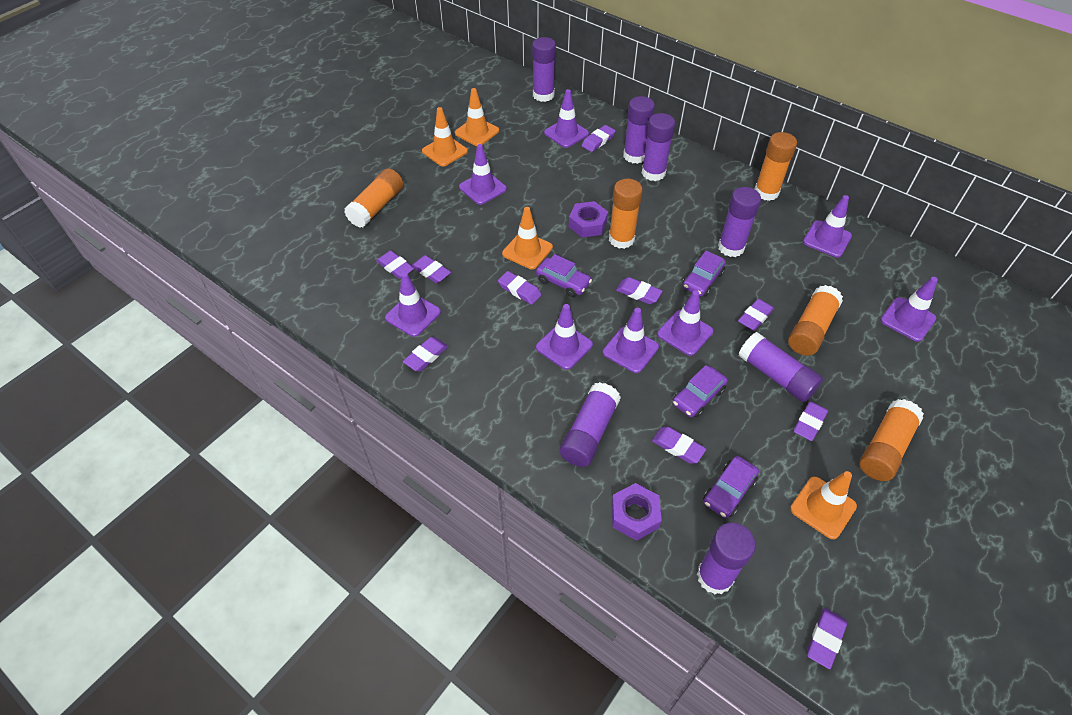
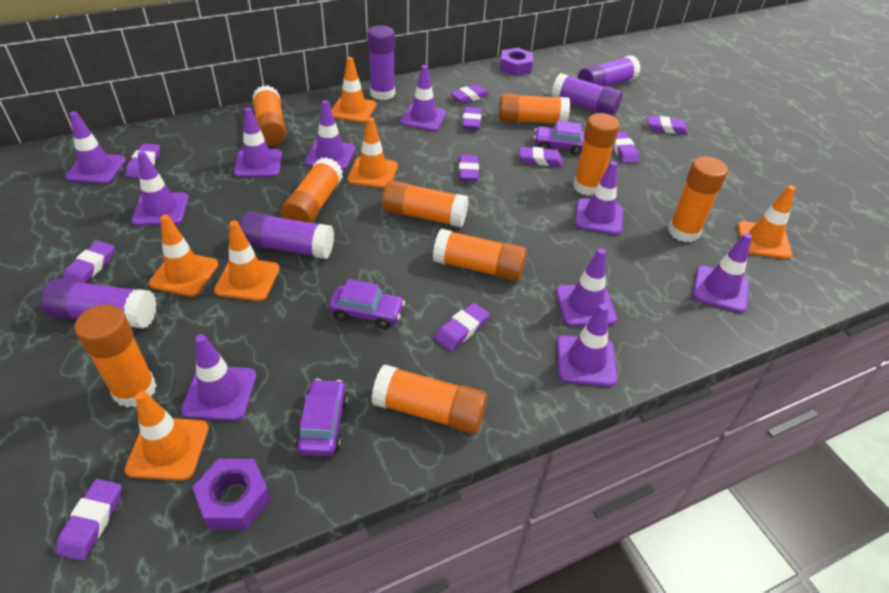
orange glue stick: 5 -> 9
orange traffic cone: 4 -> 6
purple car: 4 -> 3
purple glue stick: 7 -> 5
purple traffic cone: 8 -> 10

